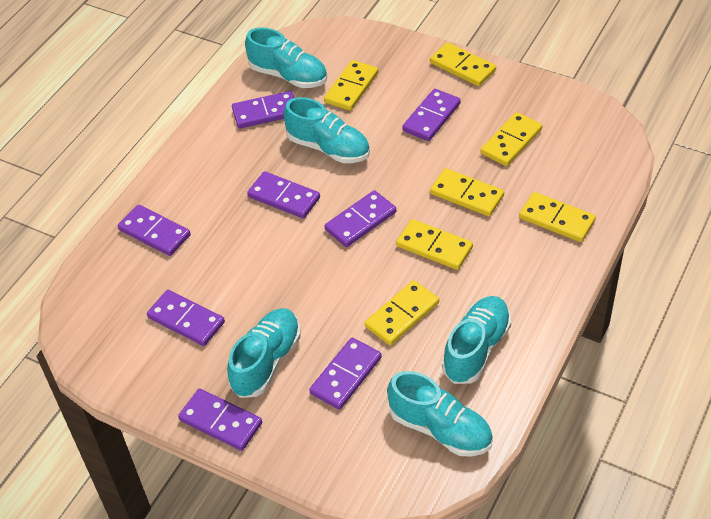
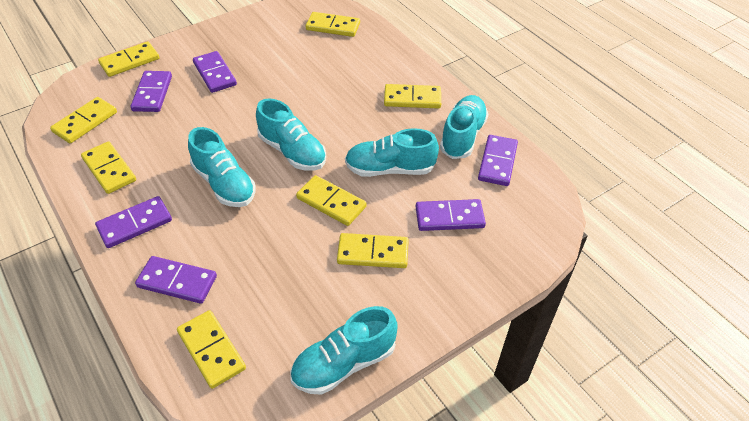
purple domino: 8 -> 6
yellow domino: 7 -> 8

